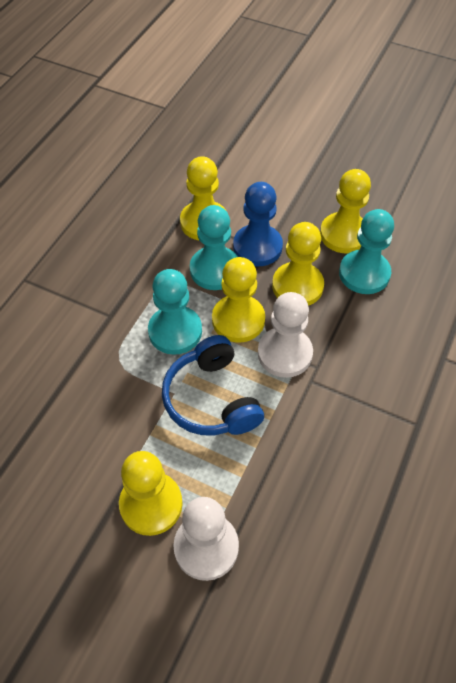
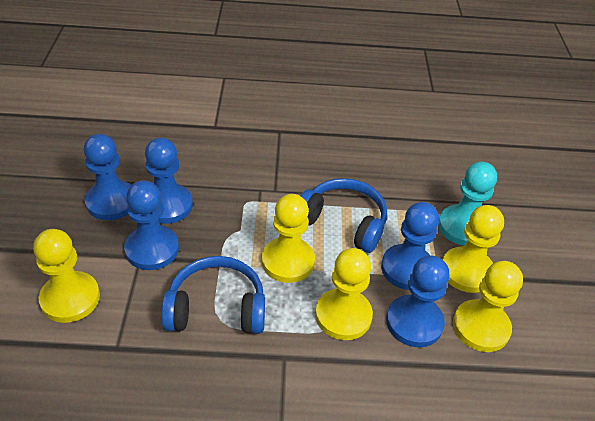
blue headphones: 1 -> 2
blue pawn: 1 -> 5
turquoise pawn: 3 -> 1
white pawn: 2 -> 0

